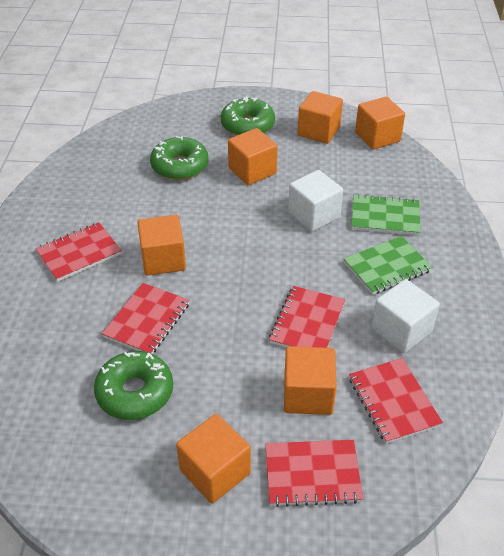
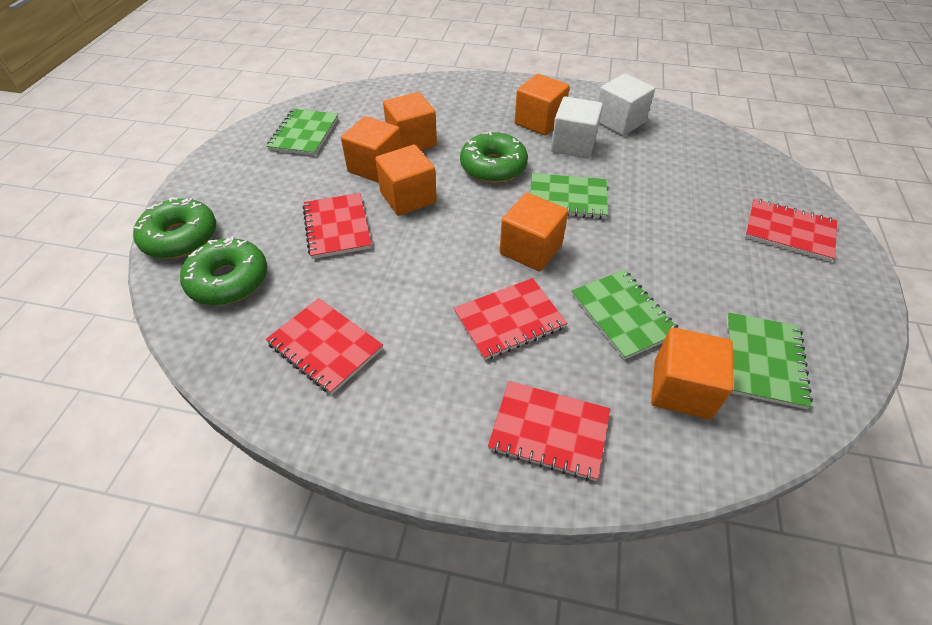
green notebook: 2 -> 4

